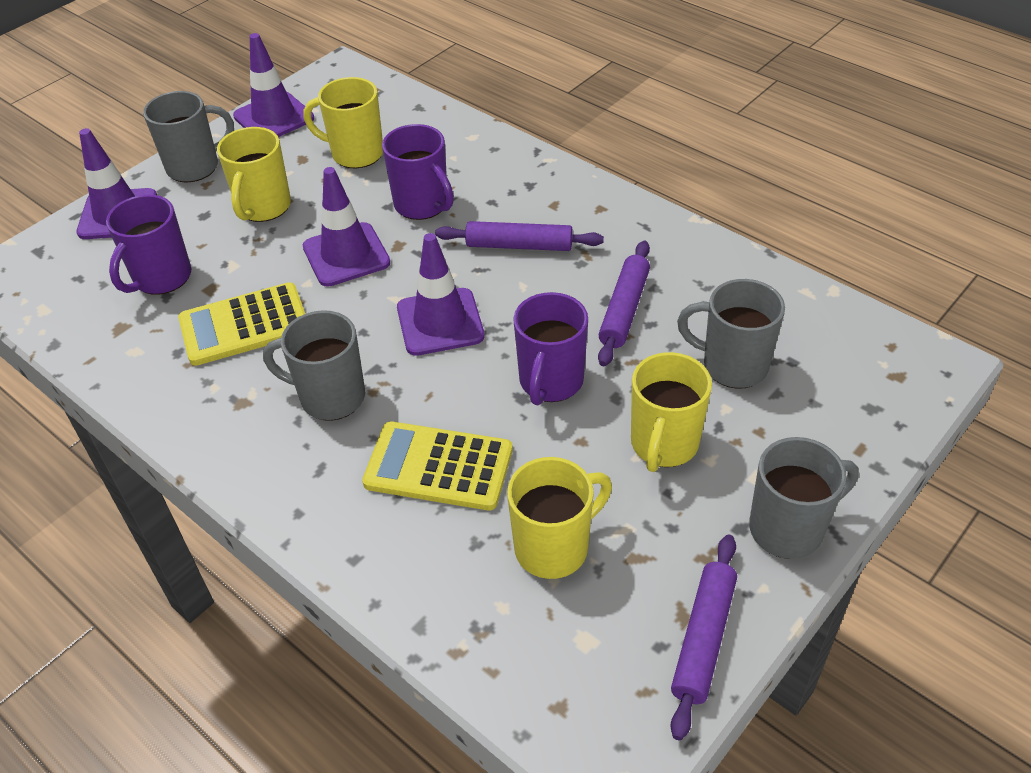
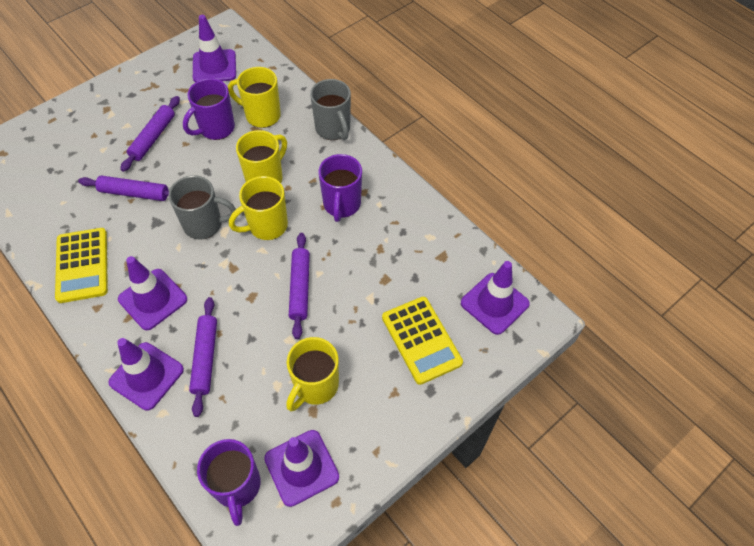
grey mug: 4 -> 2
purple rolling pin: 3 -> 4
purple traffic cone: 4 -> 5

